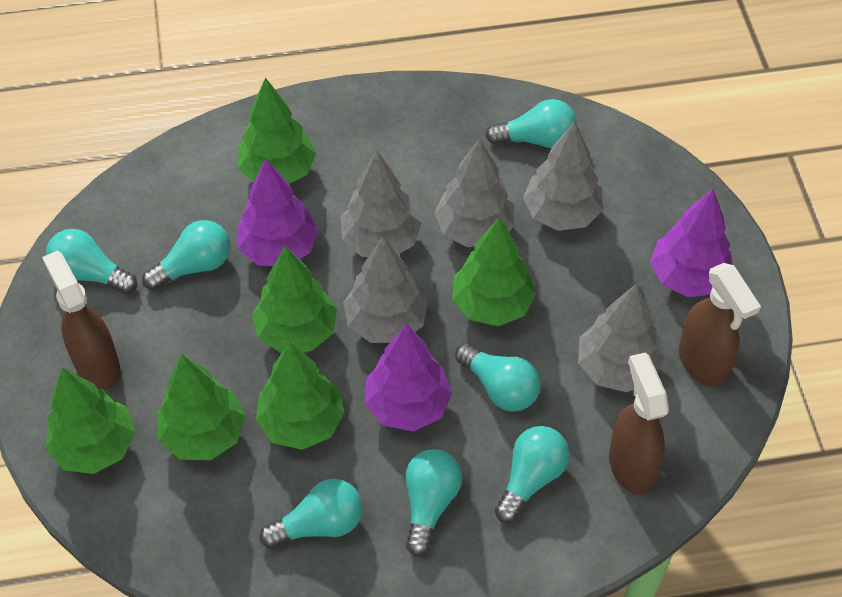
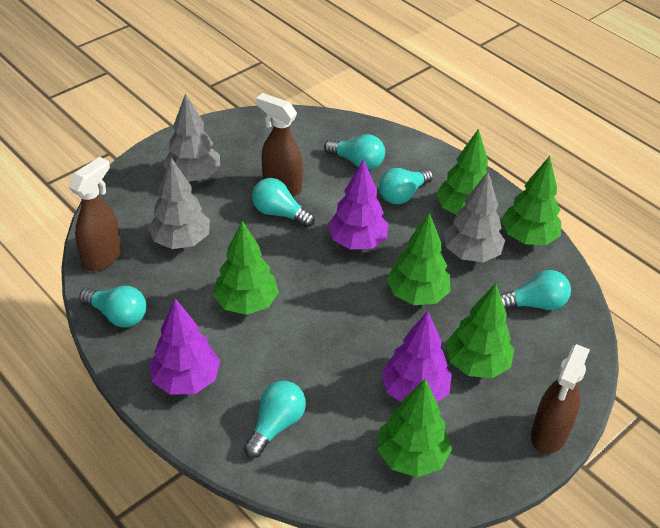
grey tree: 5 -> 3
turquoise light bulb: 7 -> 6

